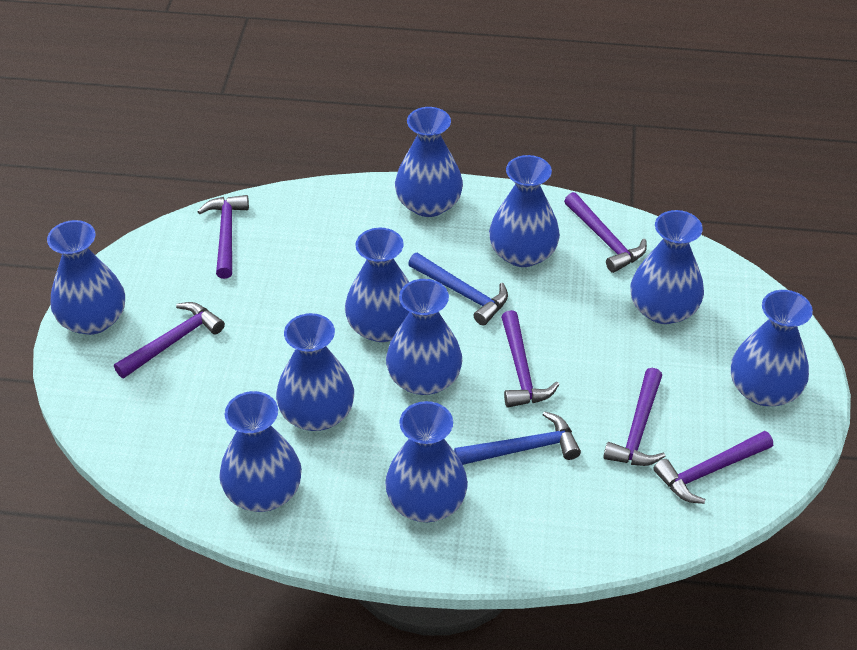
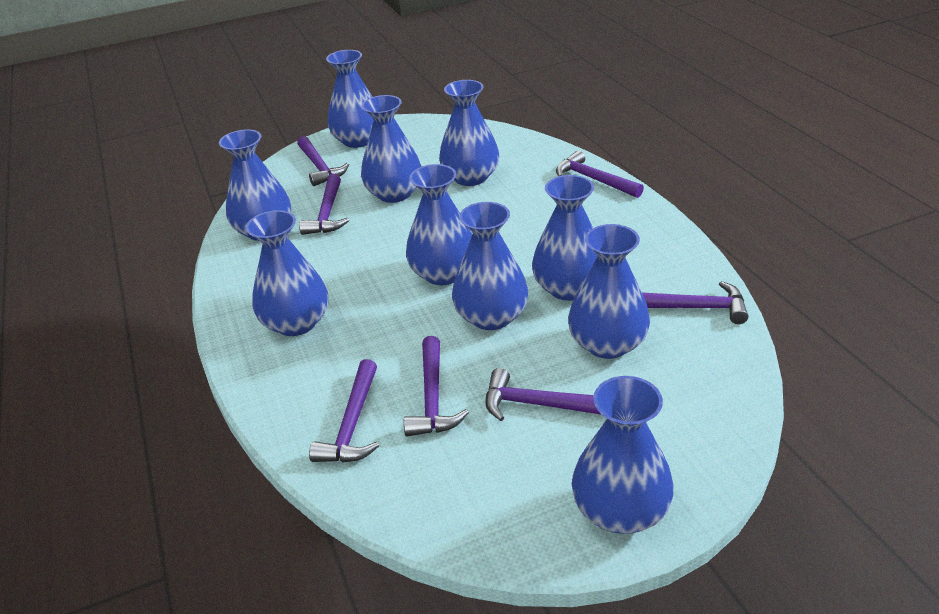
blue hammer: 2 -> 0
purple hammer: 6 -> 7

